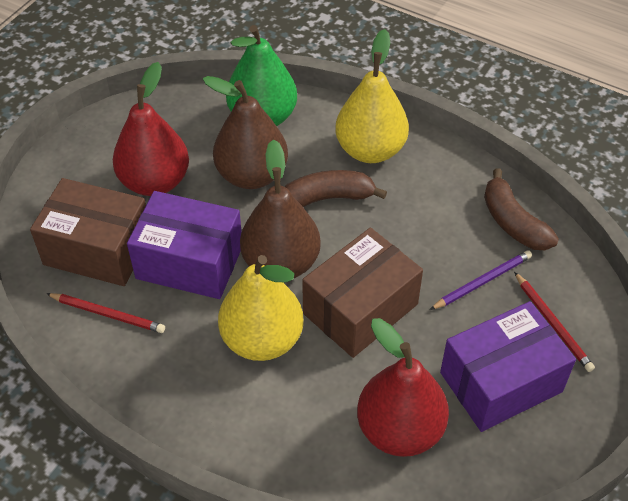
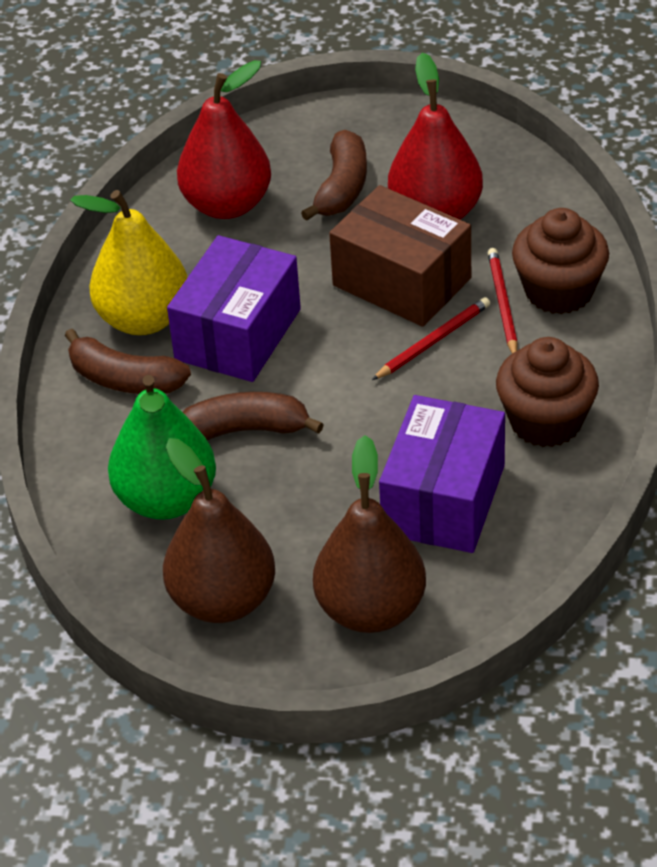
brown banana: 2 -> 3
brown box: 2 -> 1
brown cupcake: 0 -> 2
purple pencil: 1 -> 0
yellow pear: 2 -> 1

